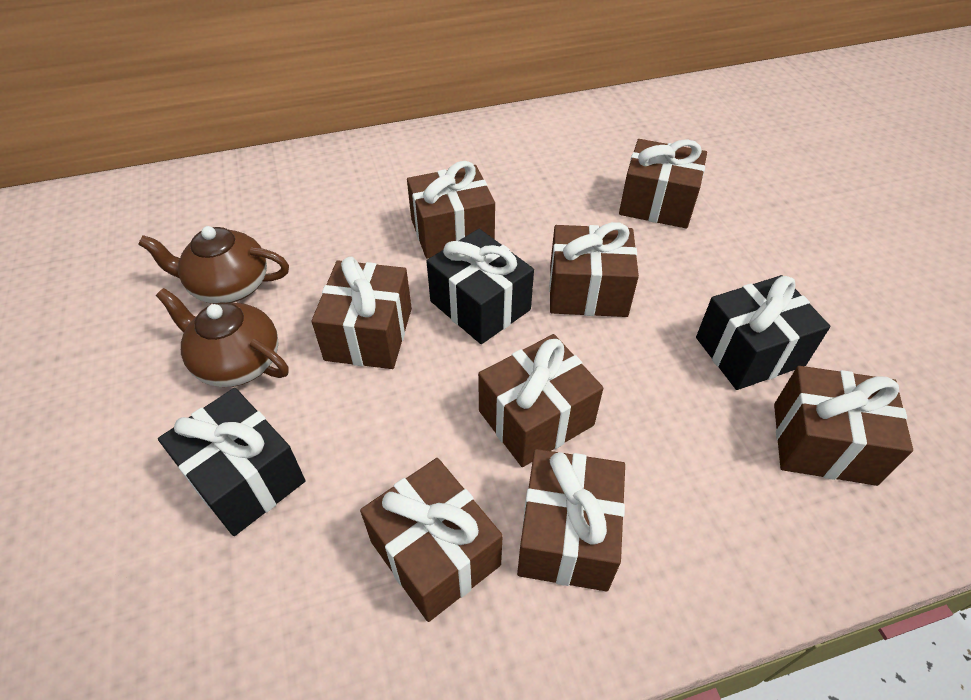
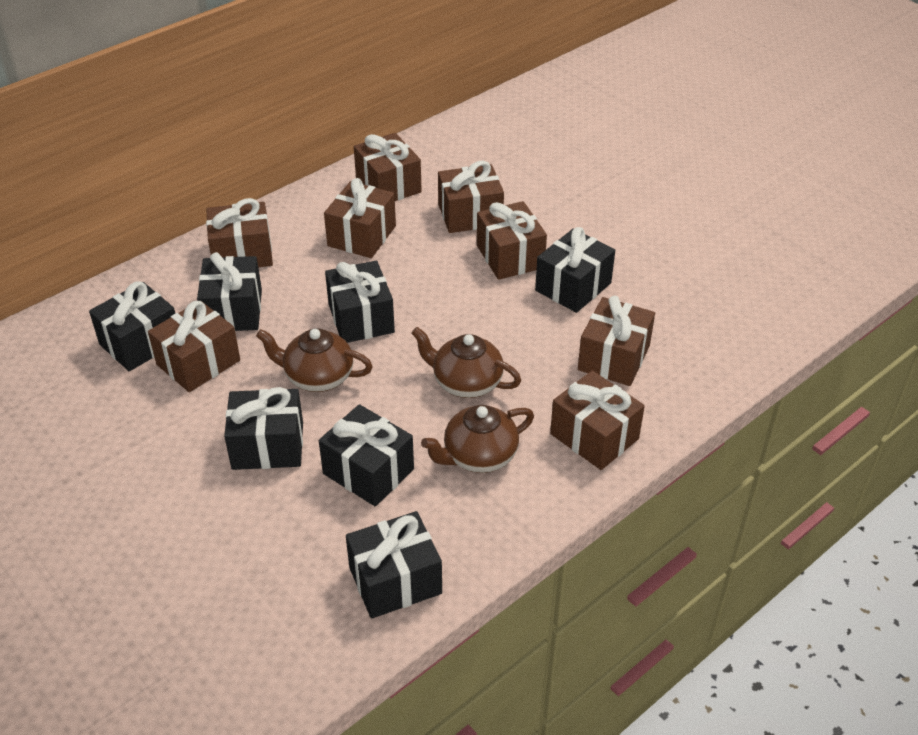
black gift: 3 -> 7
brown teapot: 2 -> 3

